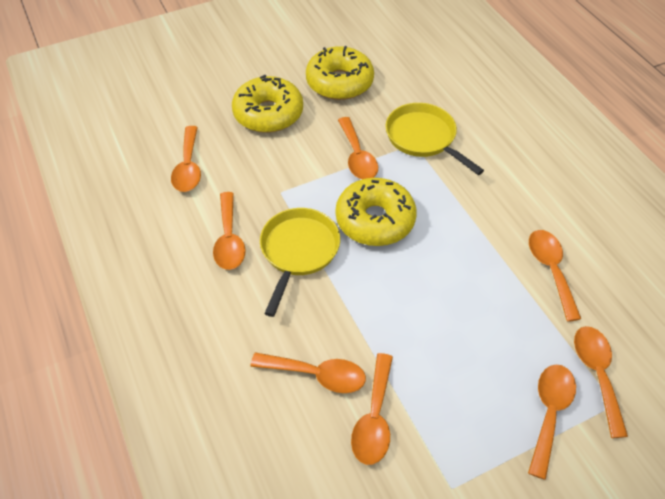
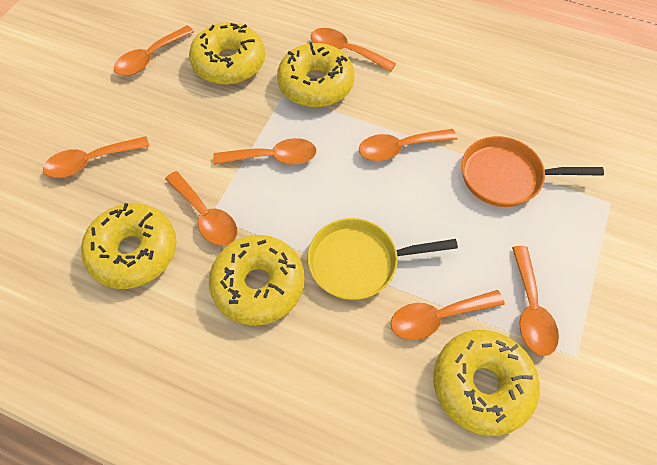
orange pan: 0 -> 1
yellow donut: 3 -> 5
yellow pan: 2 -> 1

